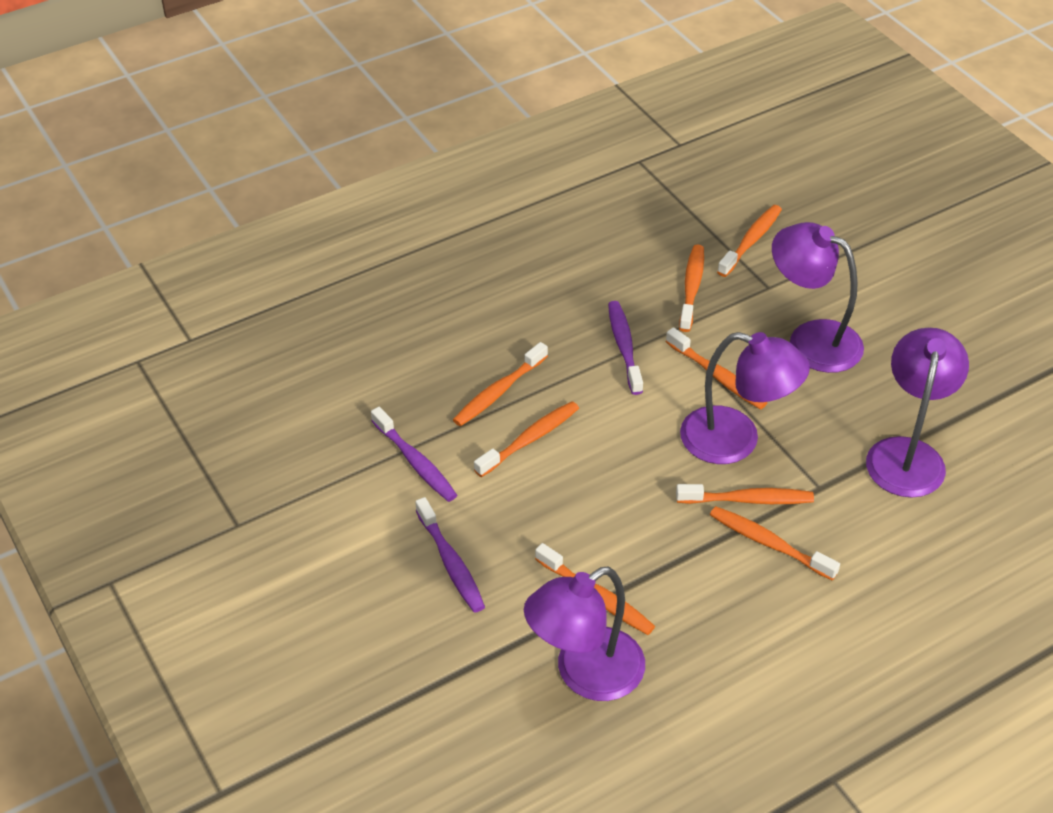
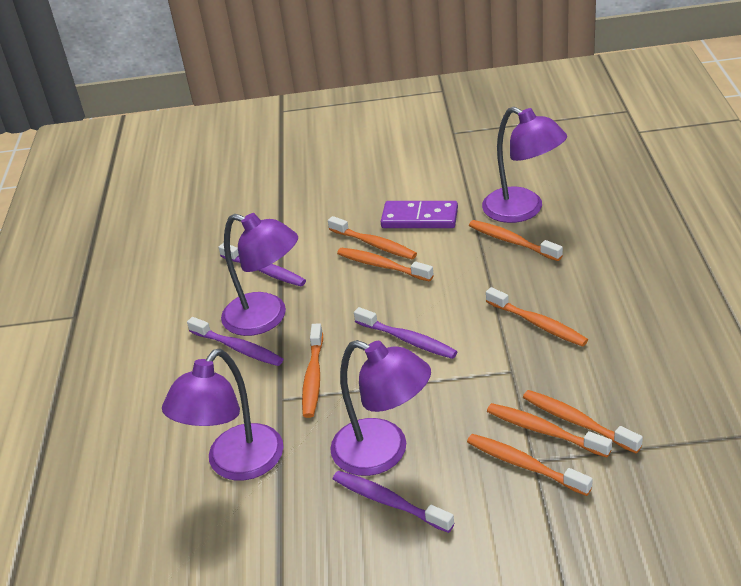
purple domino: 0 -> 1
purple toothbrush: 3 -> 4

